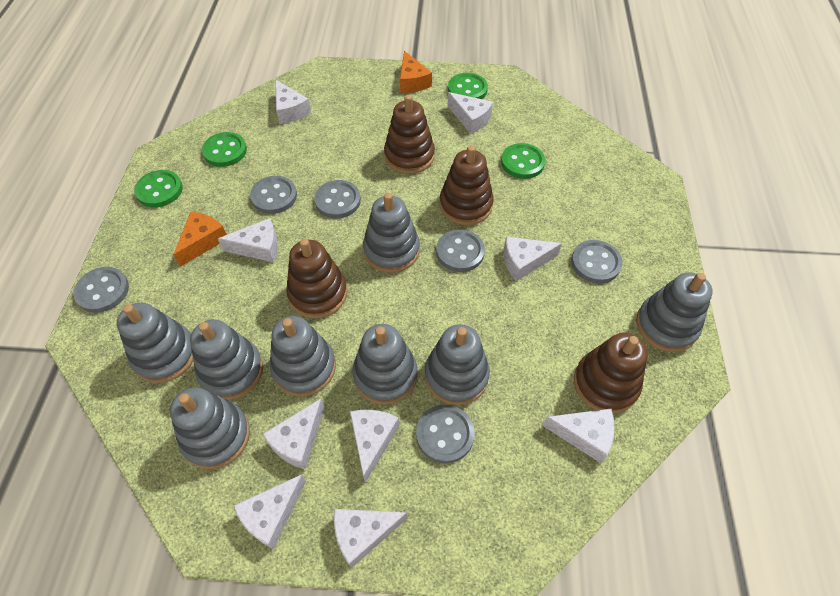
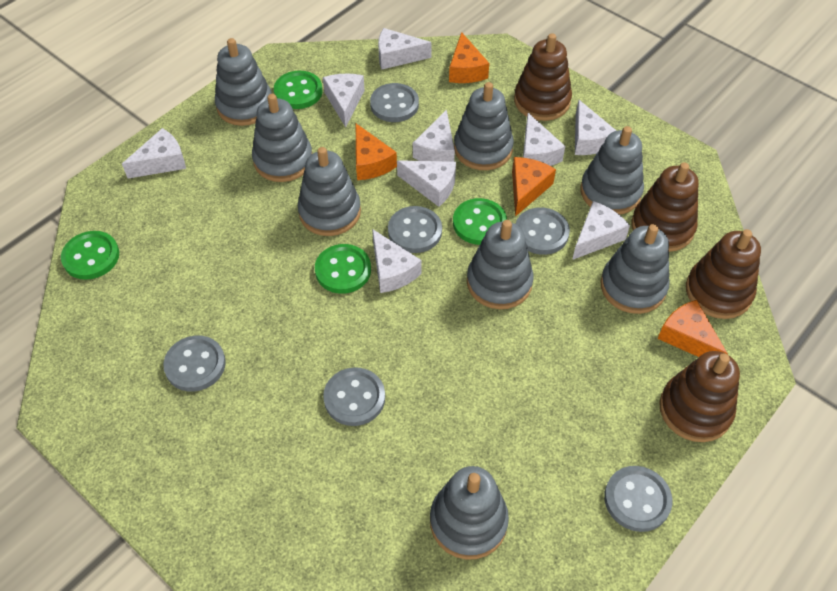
orange cheese: 2 -> 4

